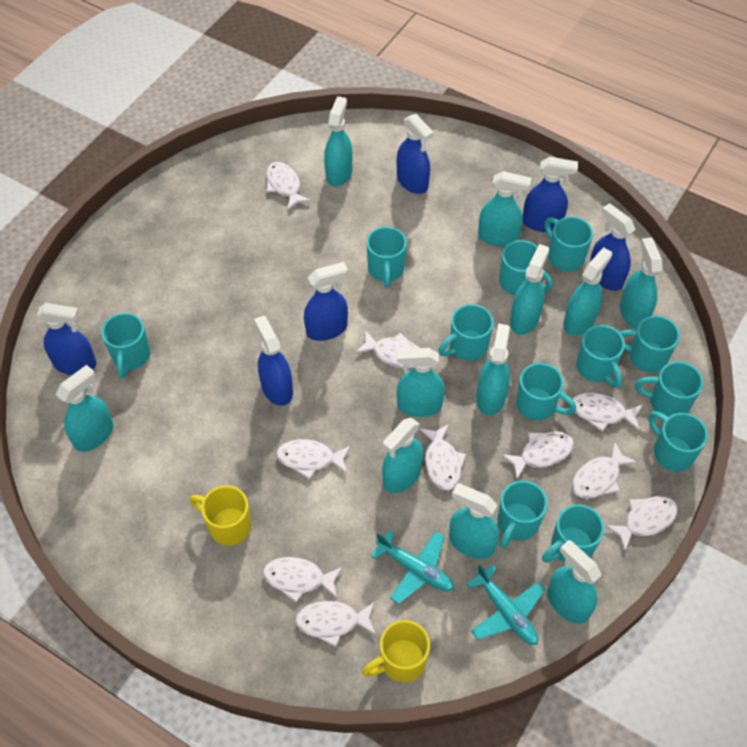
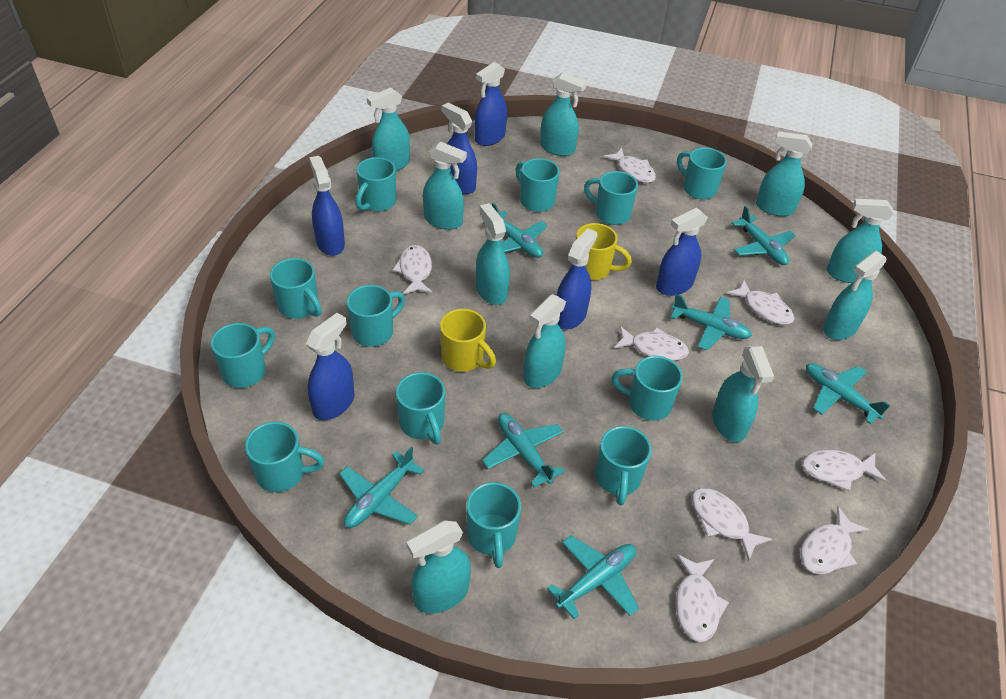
turquoise plane: 2 -> 7
turquoise spray bottle: 11 -> 10
white fish: 10 -> 8

